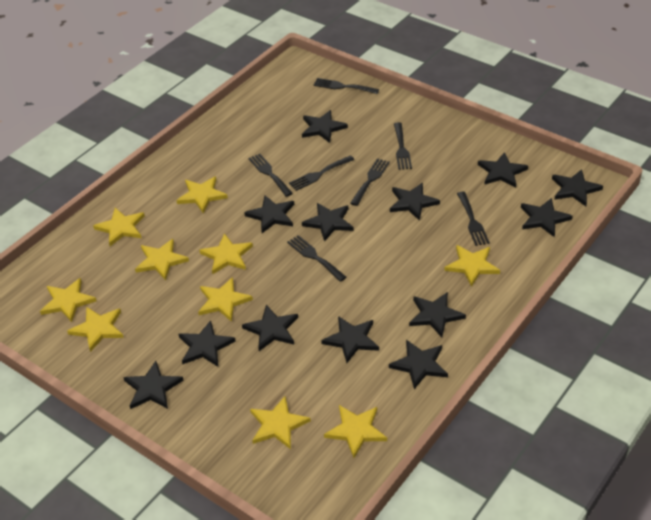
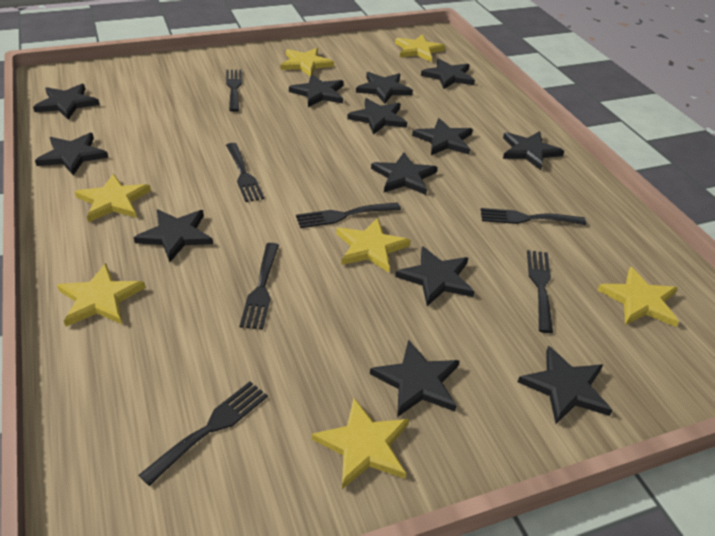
yellow star: 10 -> 7

